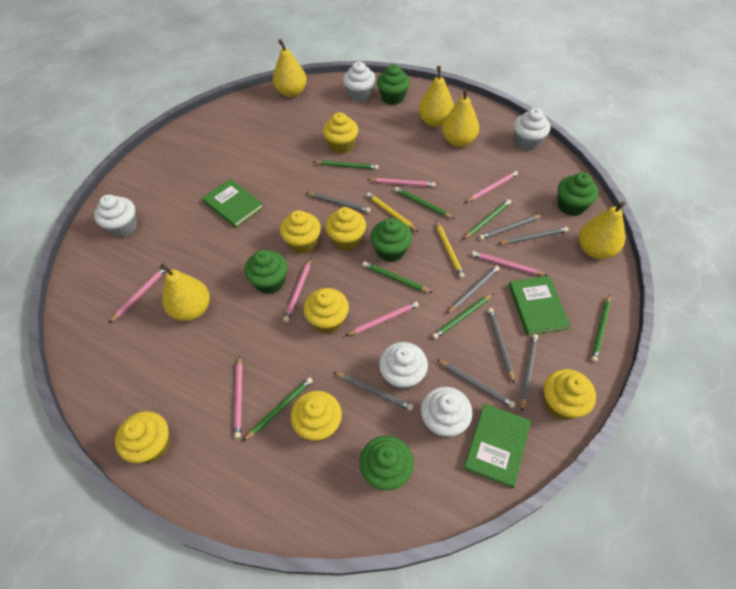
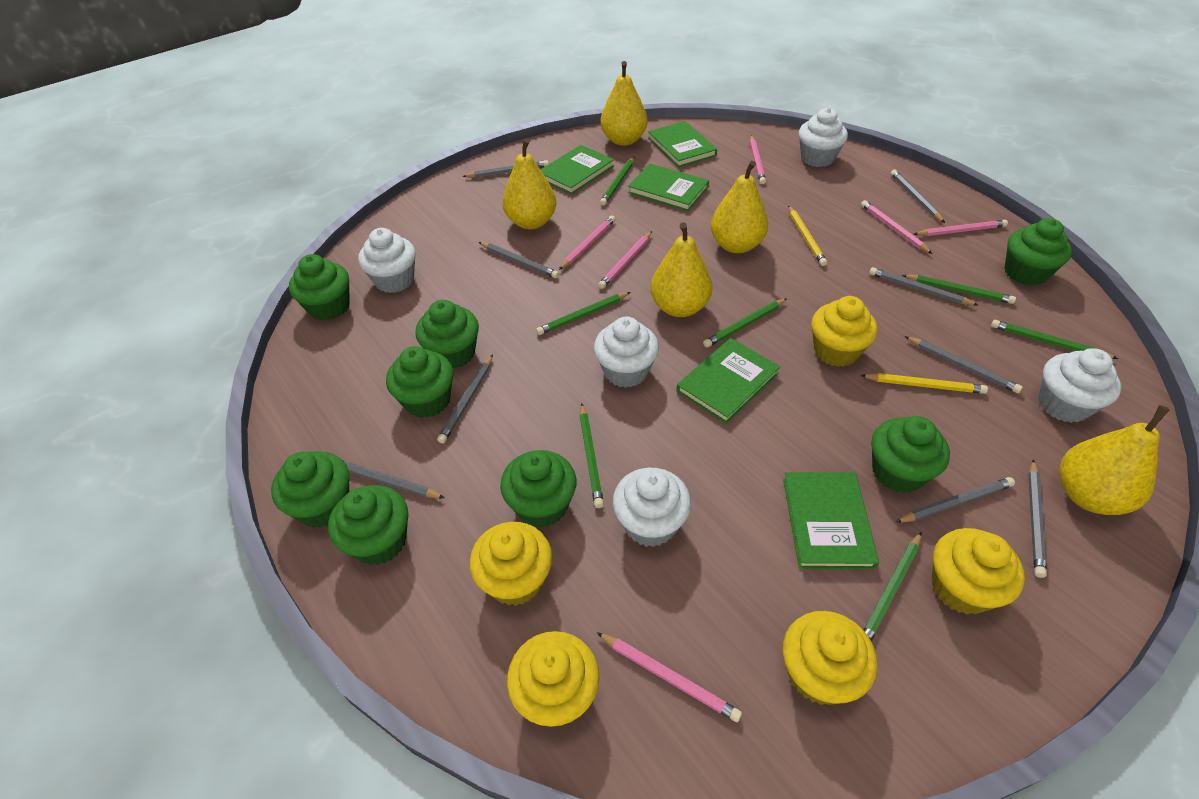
green book: 3 -> 5
green cupcake: 5 -> 8
grey pencil: 8 -> 9
pink pencil: 7 -> 6
yellow cupcake: 7 -> 5

